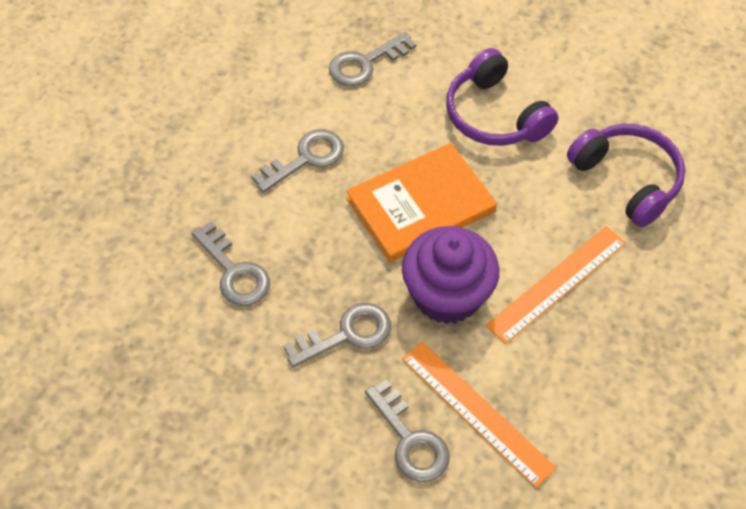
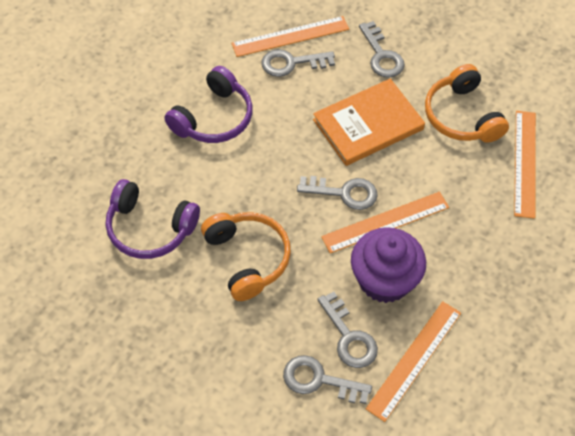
orange headphones: 0 -> 2
orange ruler: 2 -> 4

